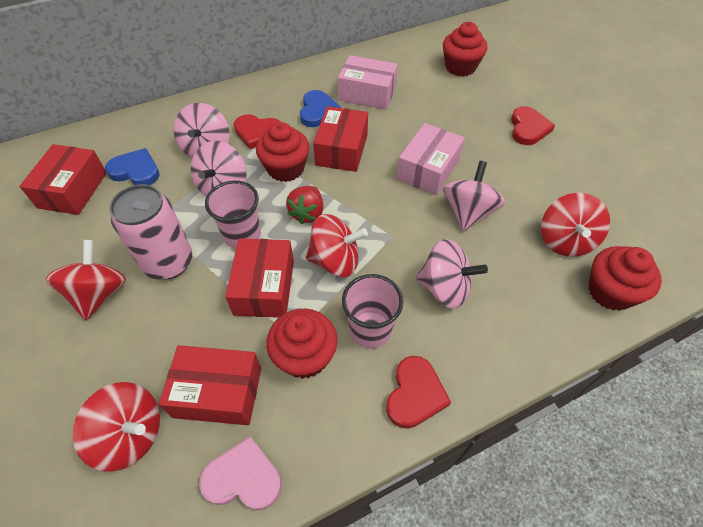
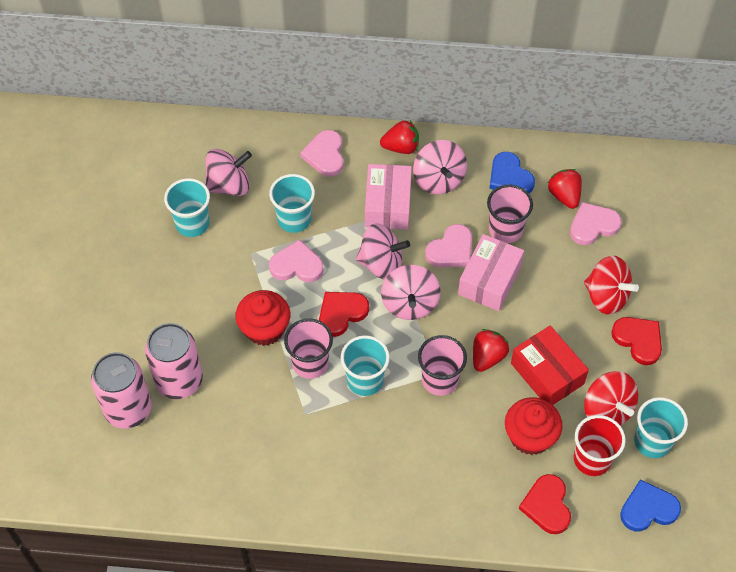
pink can: 1 -> 2
pink cup: 2 -> 3
pink heart: 1 -> 4
red box: 4 -> 1
red cup: 0 -> 1
red cupcake: 4 -> 2
red spinning top: 4 -> 2
red strawberry: 1 -> 3
turquoise cup: 0 -> 4

